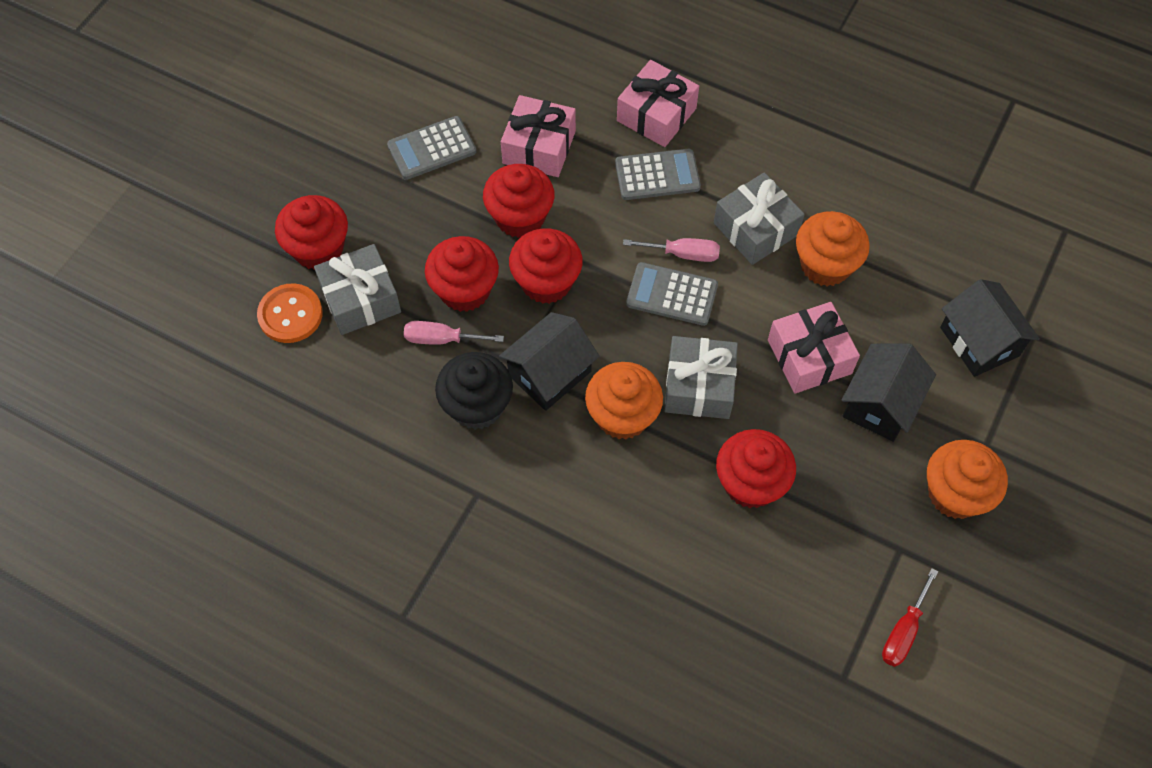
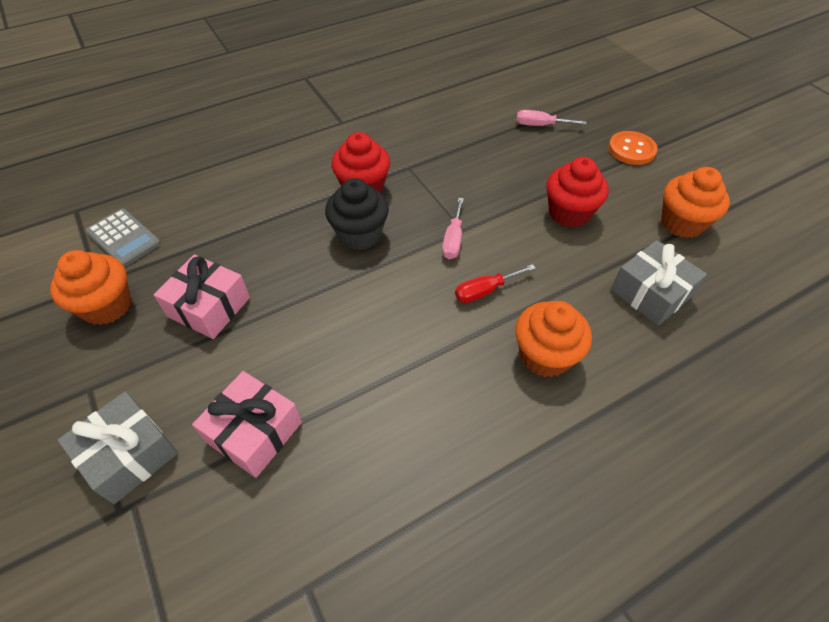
black house: 3 -> 0
grey calculator: 3 -> 1
grey gift: 3 -> 2
pink gift: 3 -> 2
red cupcake: 5 -> 2

